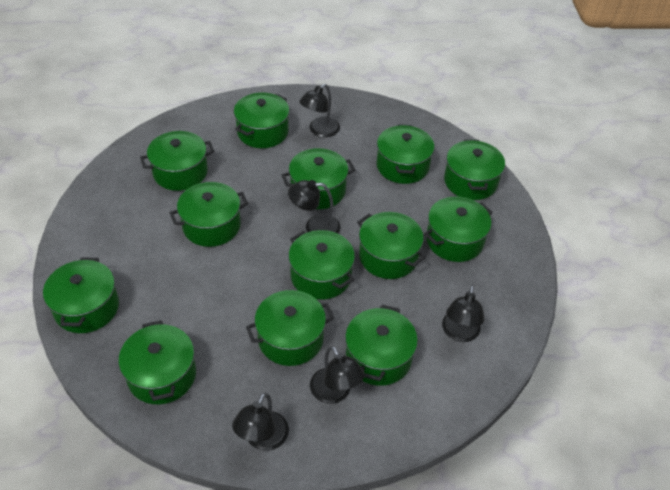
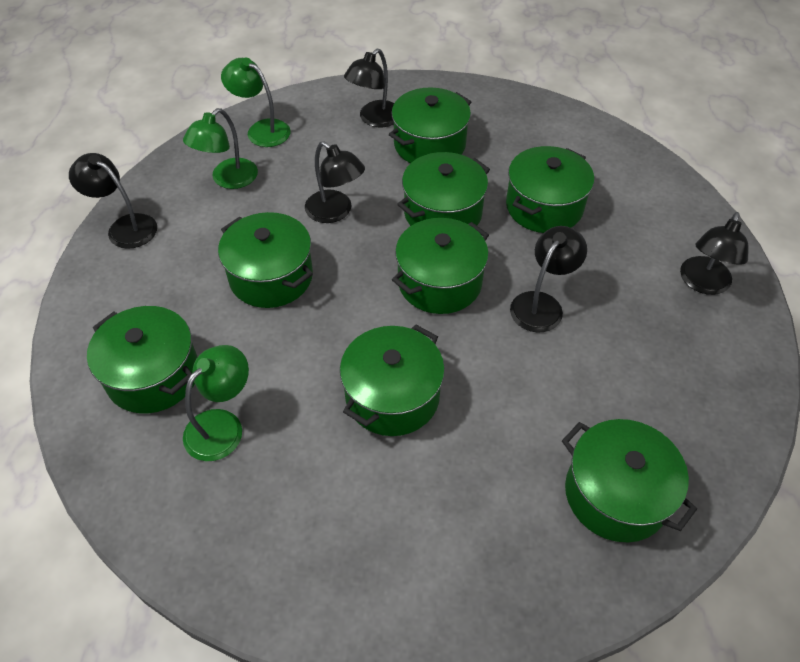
green lamp: 0 -> 3
green pot: 13 -> 8

